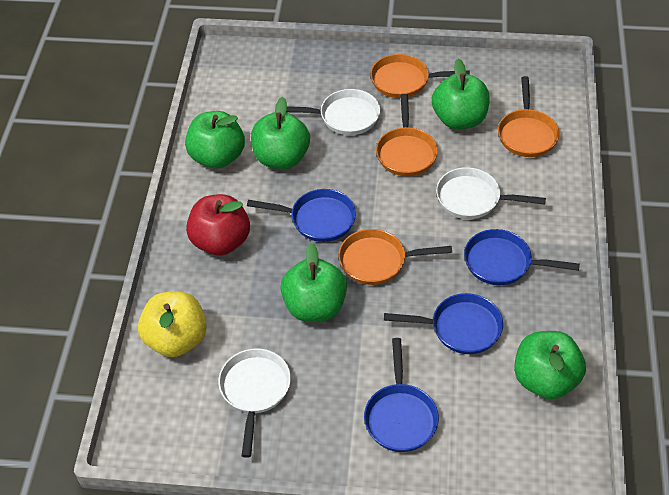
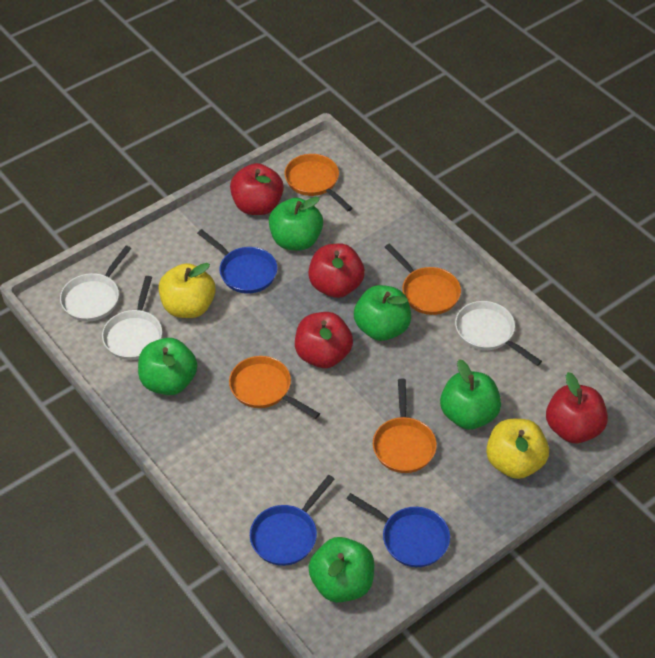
blue pan: 4 -> 3
red apple: 1 -> 4
yellow apple: 1 -> 2

